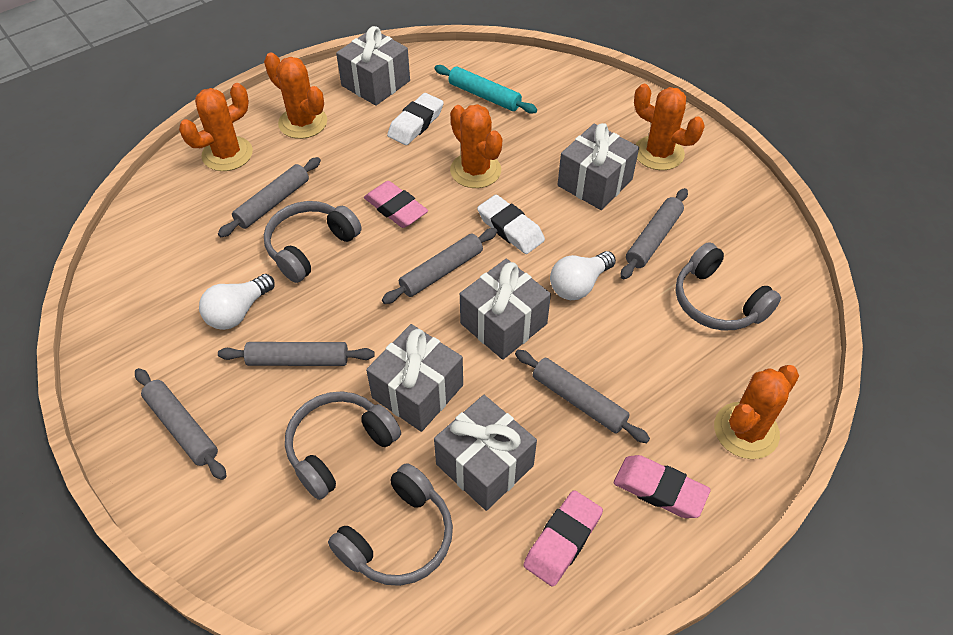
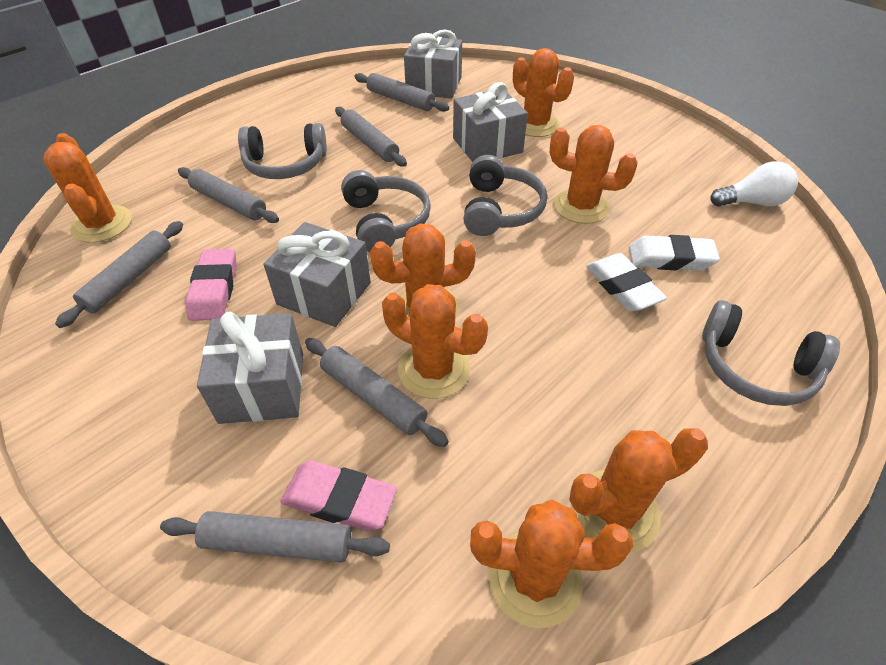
grey gift: 5 -> 4
orange cactus: 5 -> 7
pink eraser: 3 -> 2
turquoise rolling pin: 1 -> 0
white light bulb: 2 -> 1

